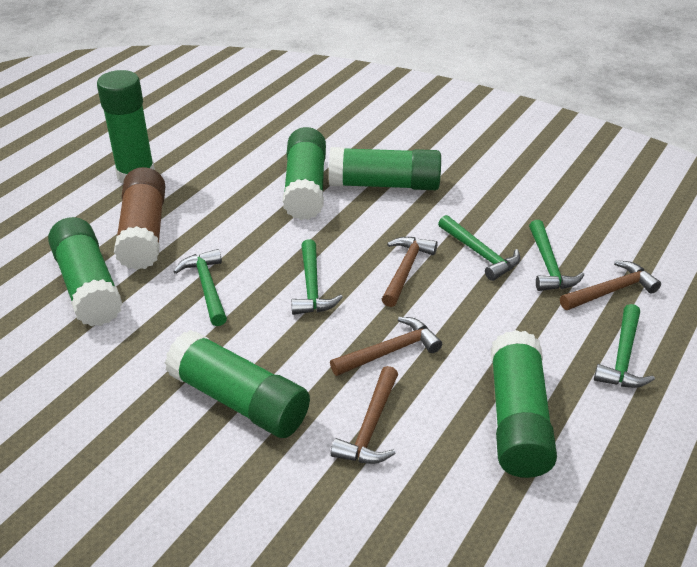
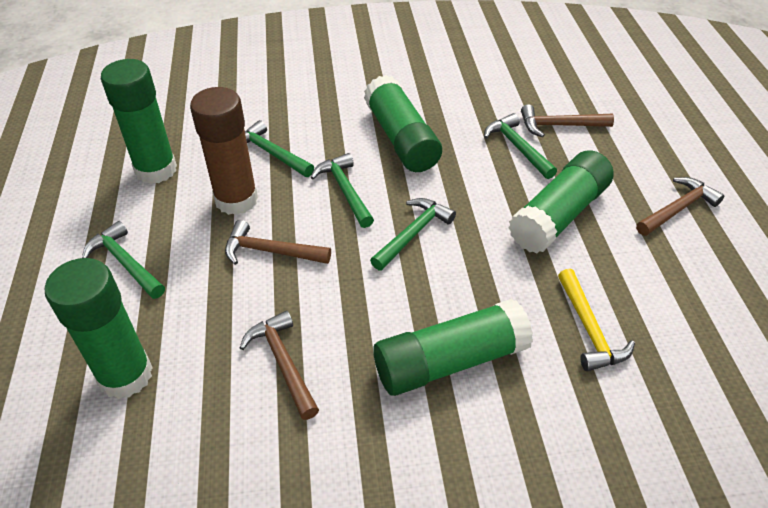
green glue stick: 6 -> 5
yellow hammer: 0 -> 1

